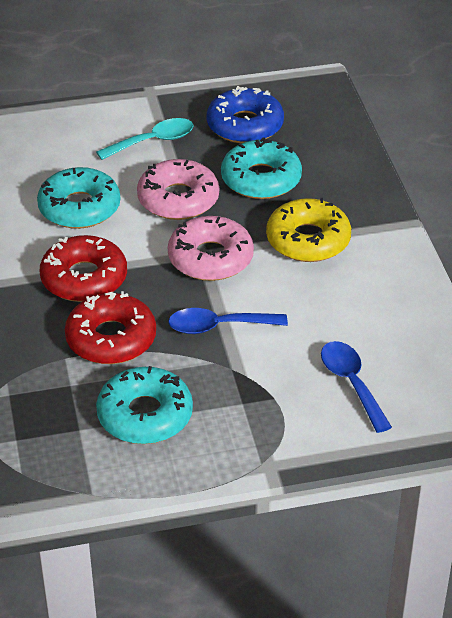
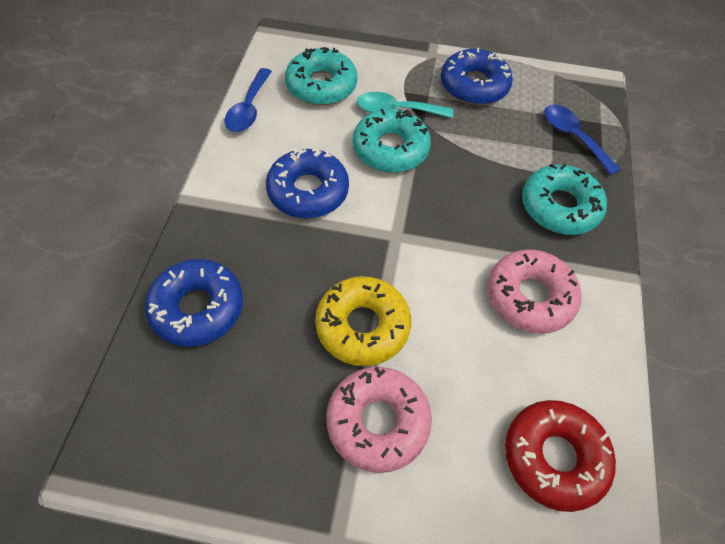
blue donut: 1 -> 3
red donut: 2 -> 1

